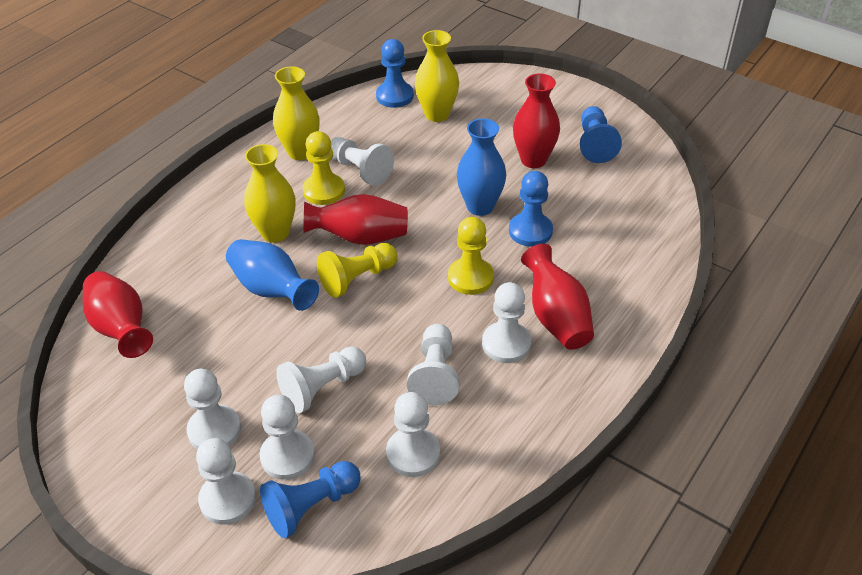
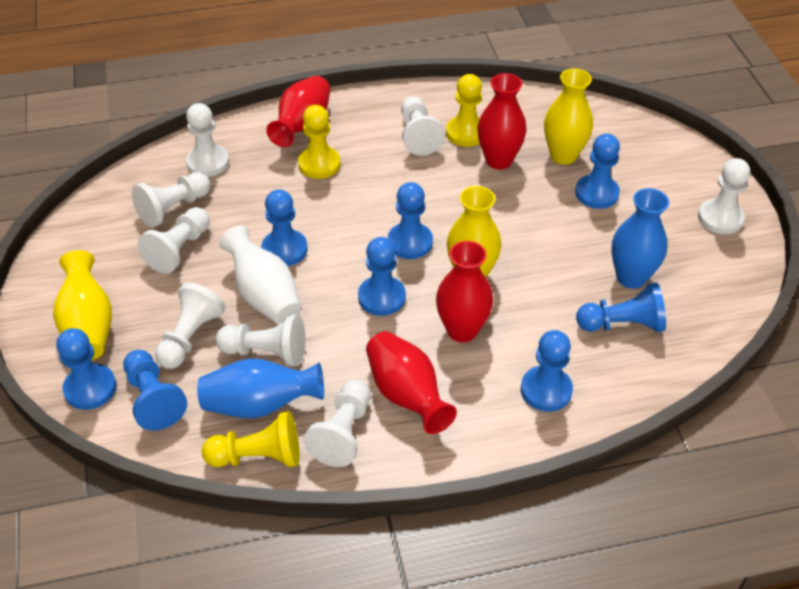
blue pawn: 4 -> 8
white vase: 0 -> 1

